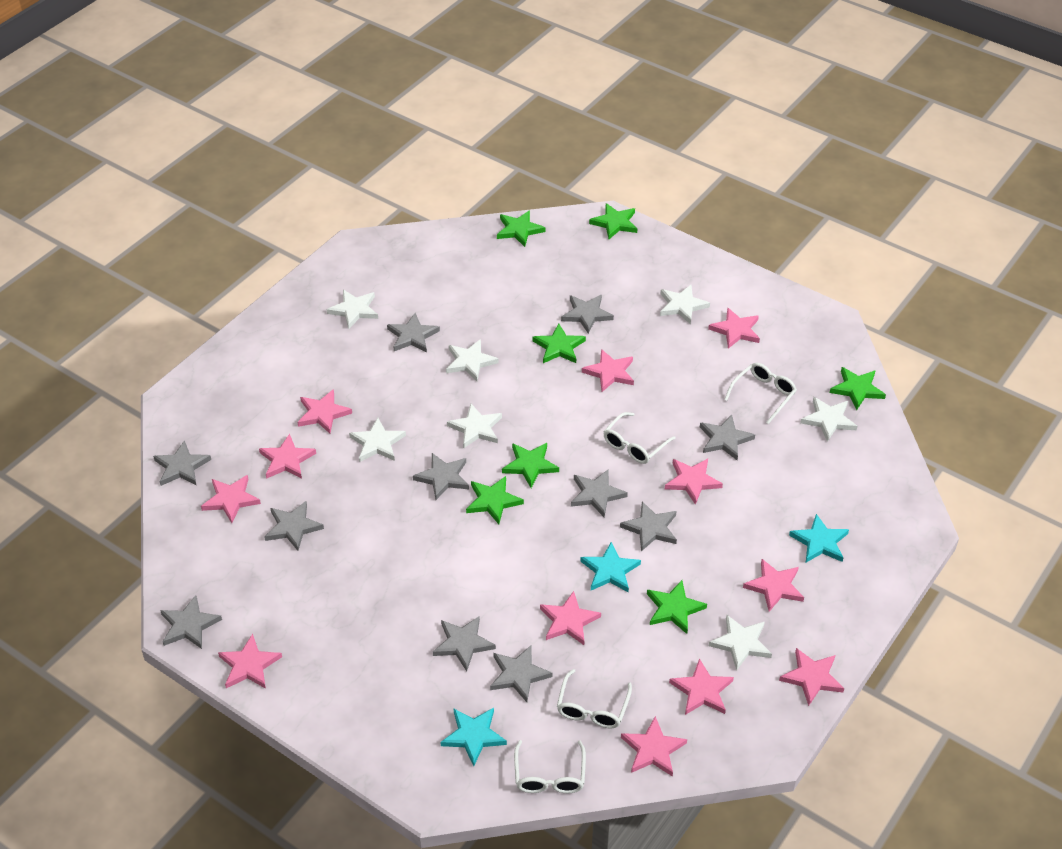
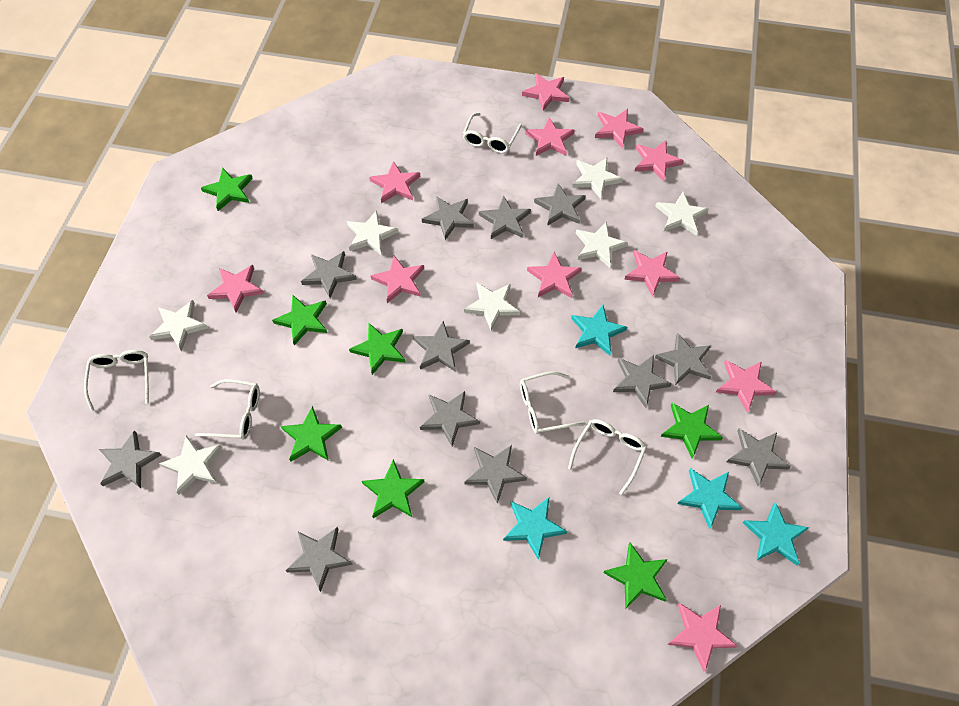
grey star: 11 -> 12
pink star: 12 -> 11
turquoise star: 3 -> 4
white glasses: 4 -> 5

